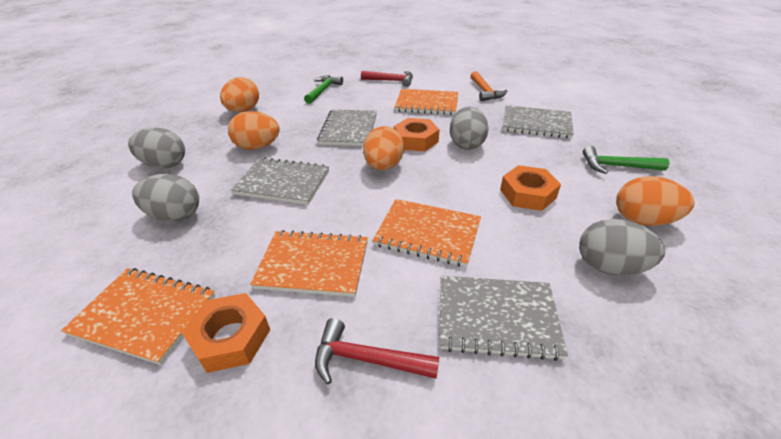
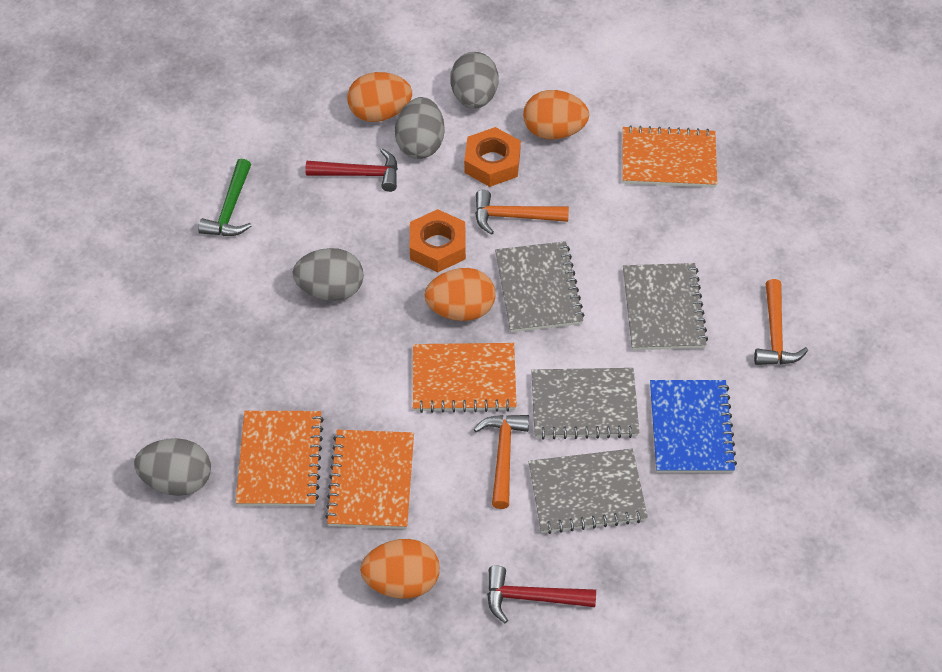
blue notebook: 0 -> 1
green hammer: 2 -> 1
orange hammer: 1 -> 3
orange nut: 3 -> 2

